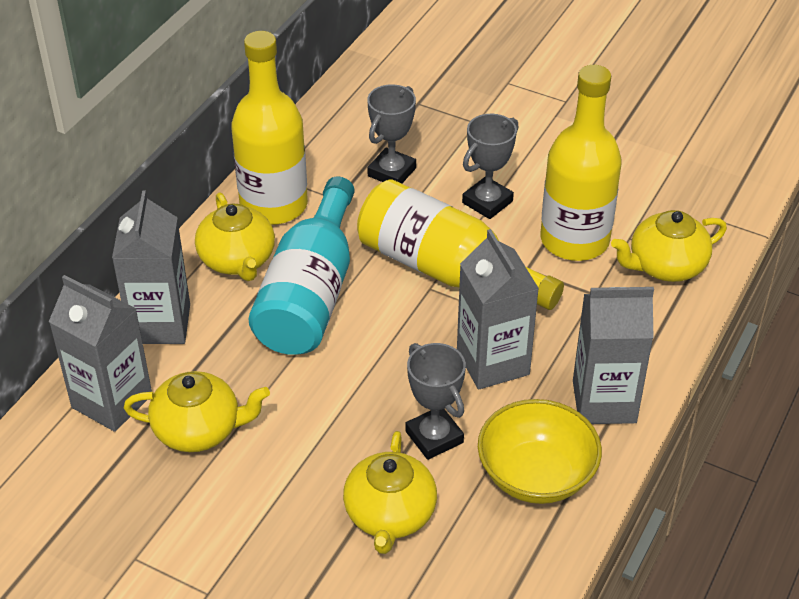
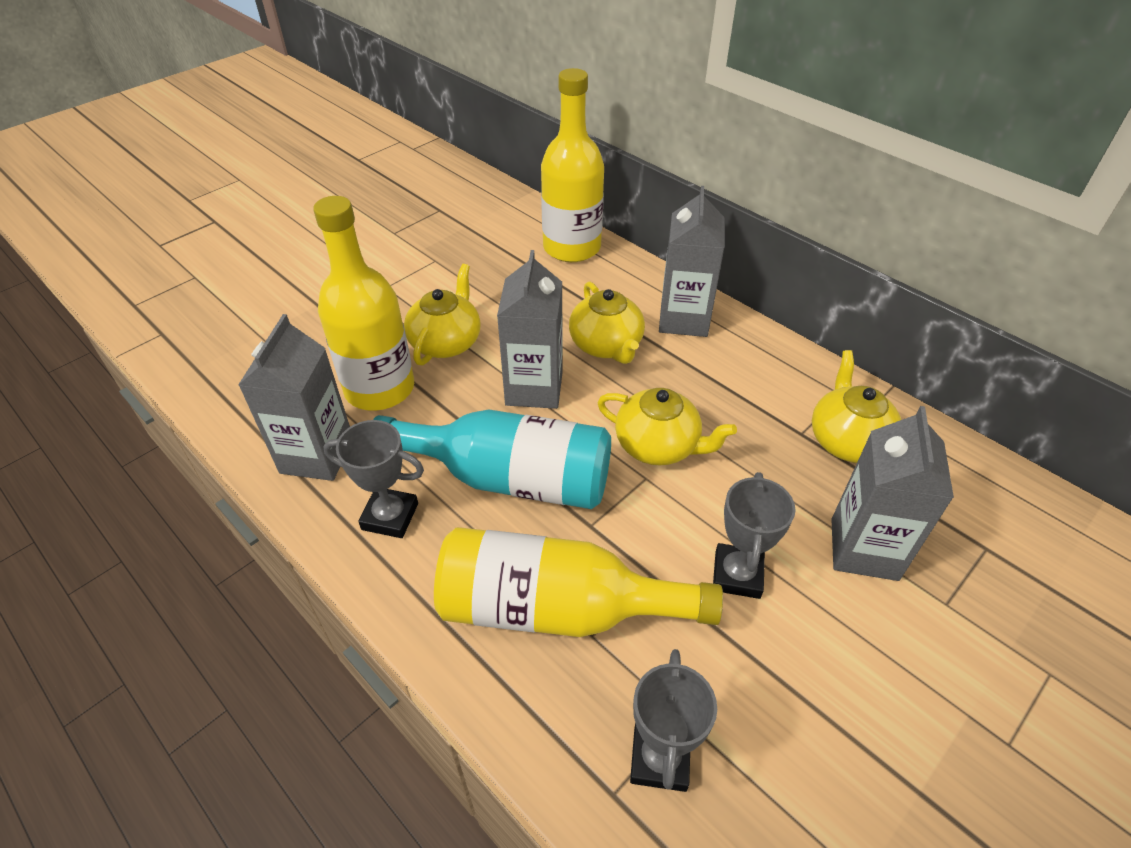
yellow bowl: 1 -> 0

